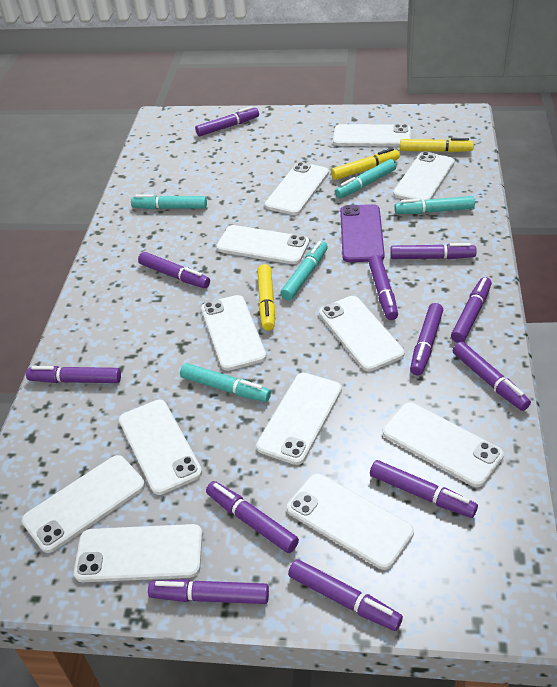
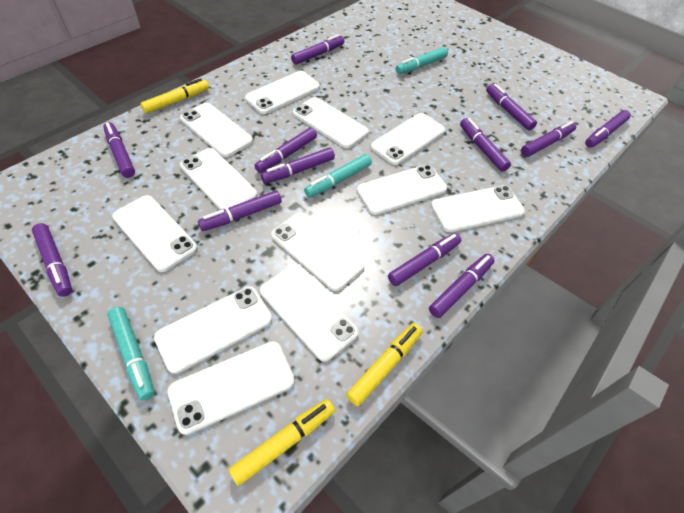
purple phone: 1 -> 0
turquoise marker: 5 -> 3

